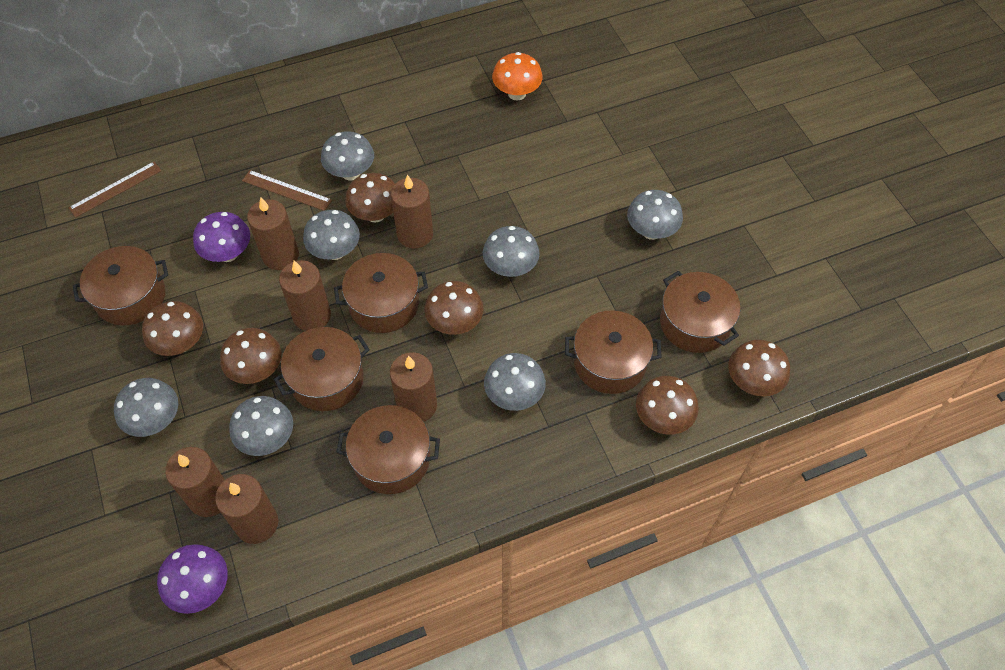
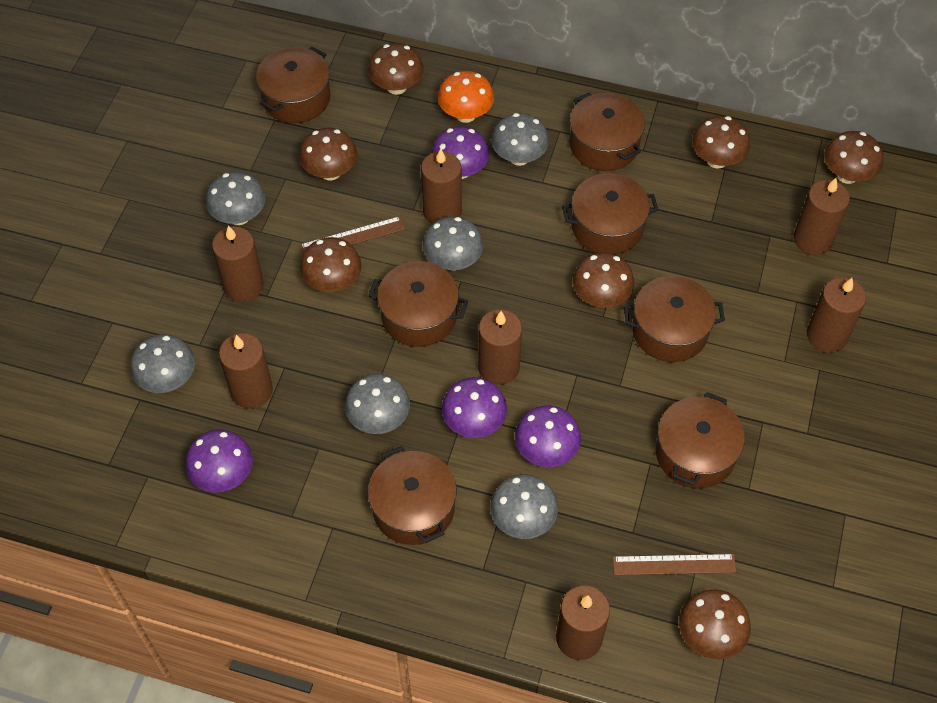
brown candle: 6 -> 7
brown mushroom: 6 -> 7
brown pot: 6 -> 7
grey mushroom: 7 -> 6
purple mushroom: 2 -> 4

